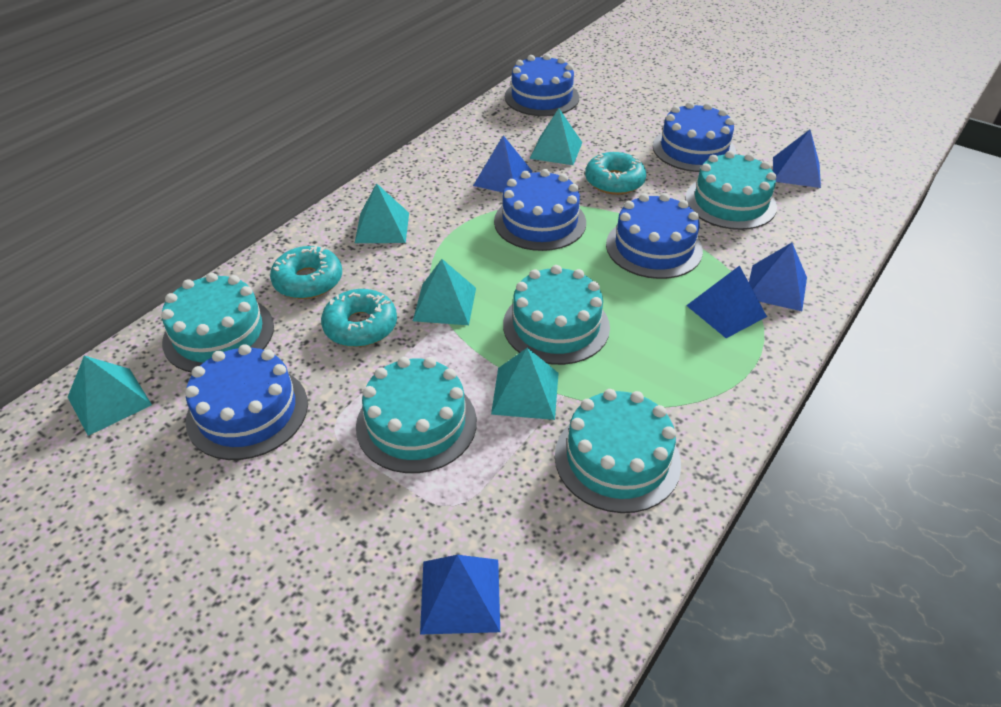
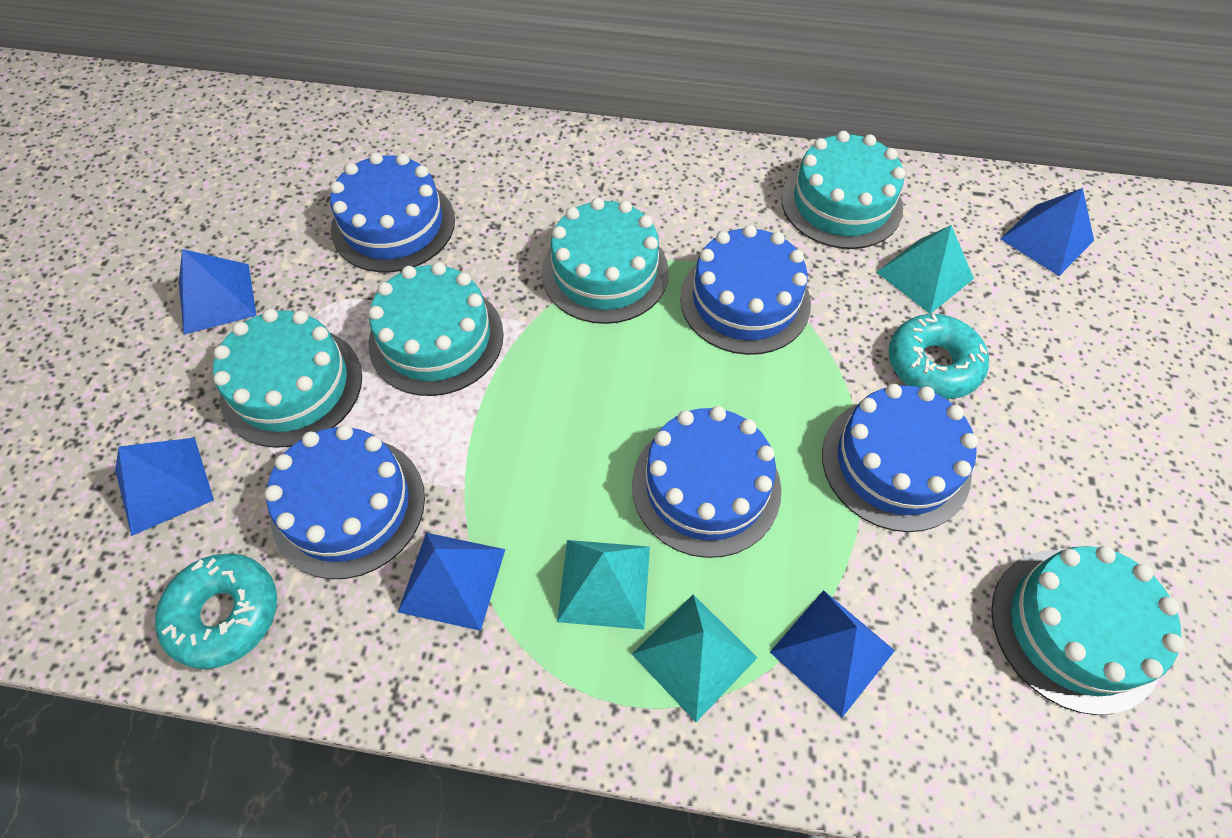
turquoise donut: 3 -> 2
turquoise pyramid: 5 -> 3

